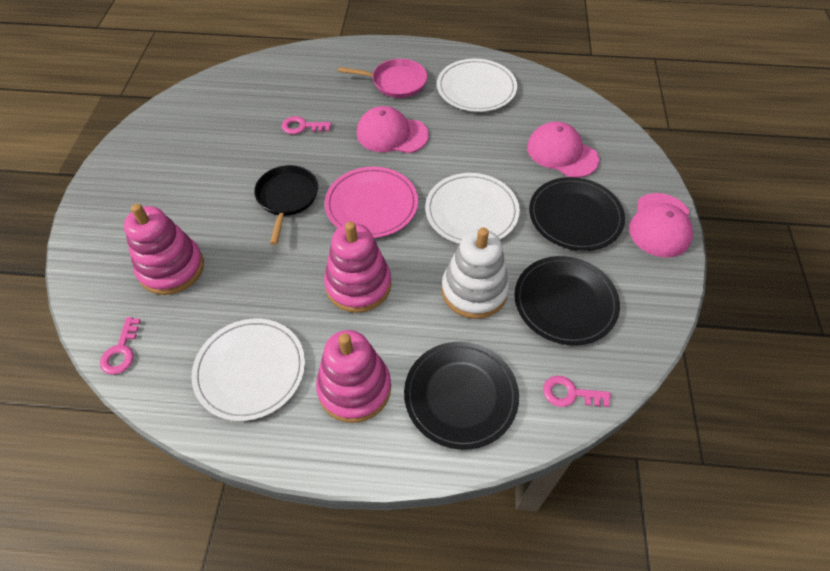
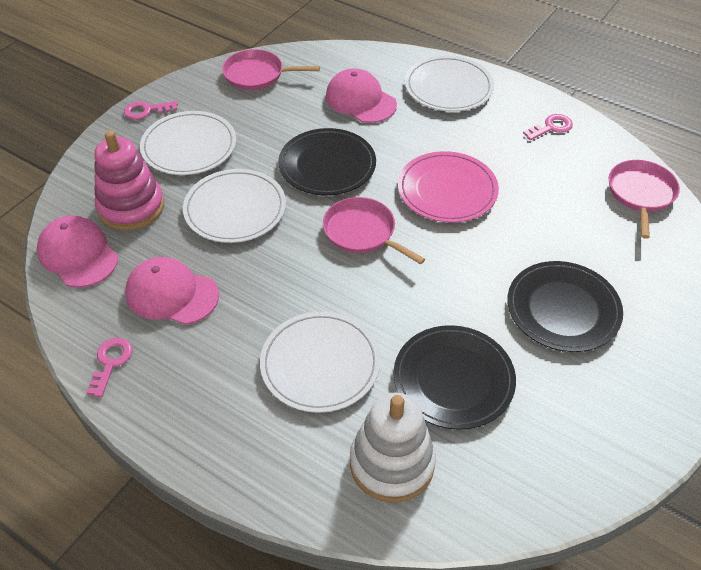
black pan: 1 -> 0
pink pan: 1 -> 3
pink stacking toy: 3 -> 1
white plate: 3 -> 4

